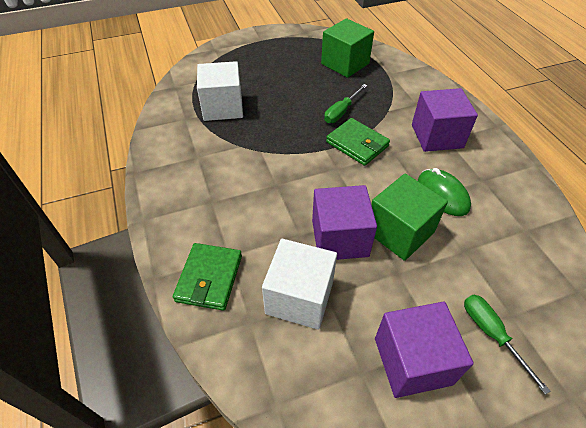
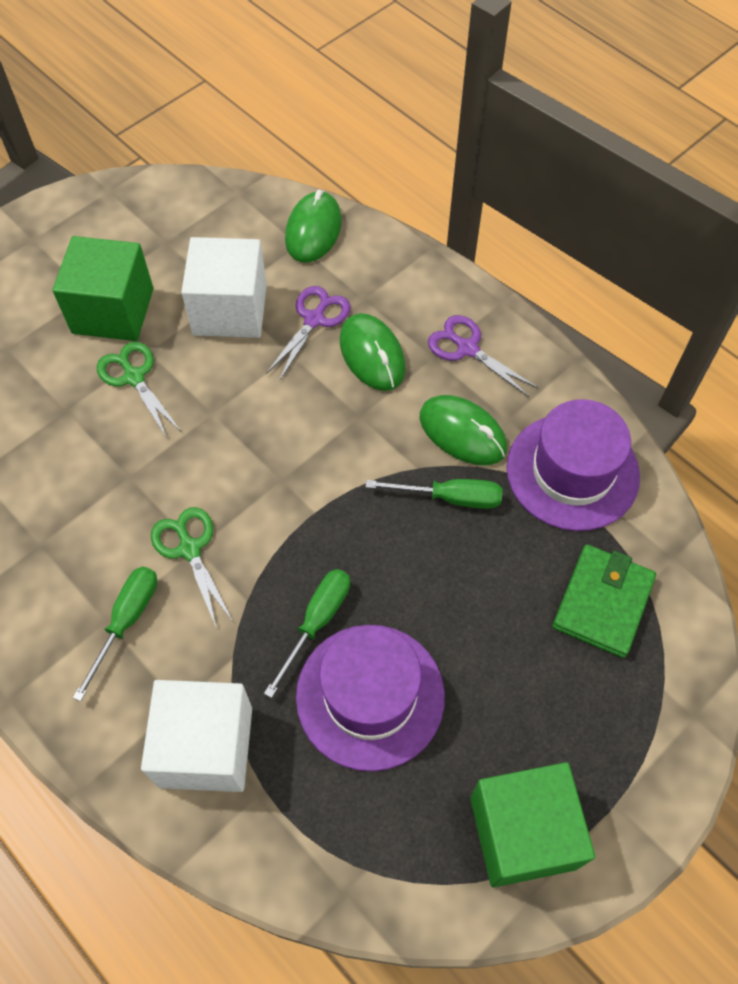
green mouse: 1 -> 3
green scissors: 0 -> 2
green screwdriver: 2 -> 3
green wallet: 2 -> 1
purple cube: 3 -> 0
purple hat: 0 -> 2
purple scissors: 0 -> 2

